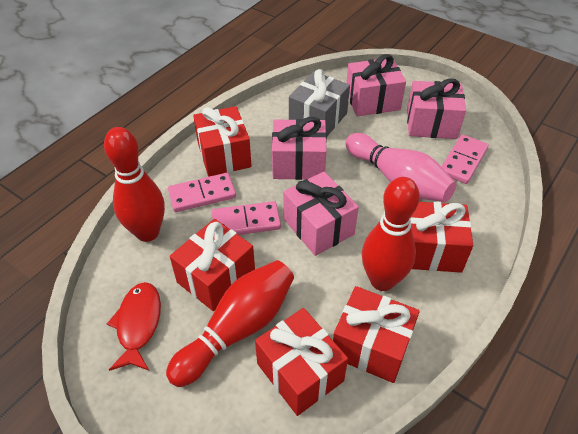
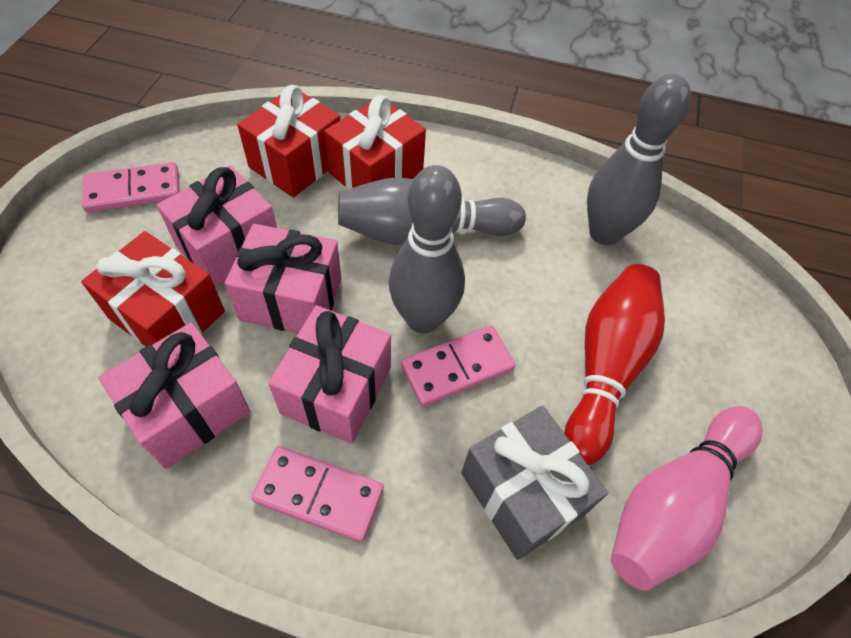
grey bowling pin: 0 -> 3
red bowling pin: 3 -> 1
red fish: 1 -> 0
red gift: 5 -> 3

